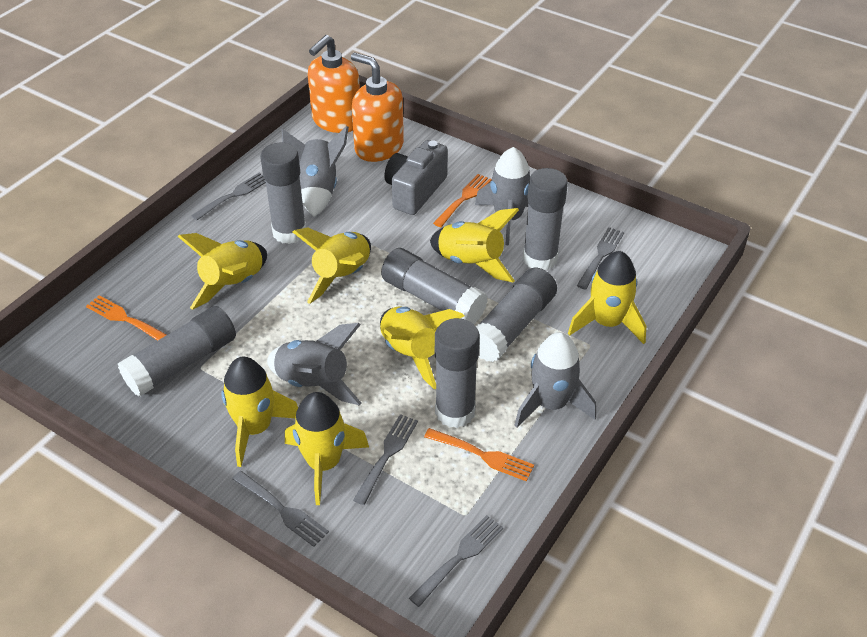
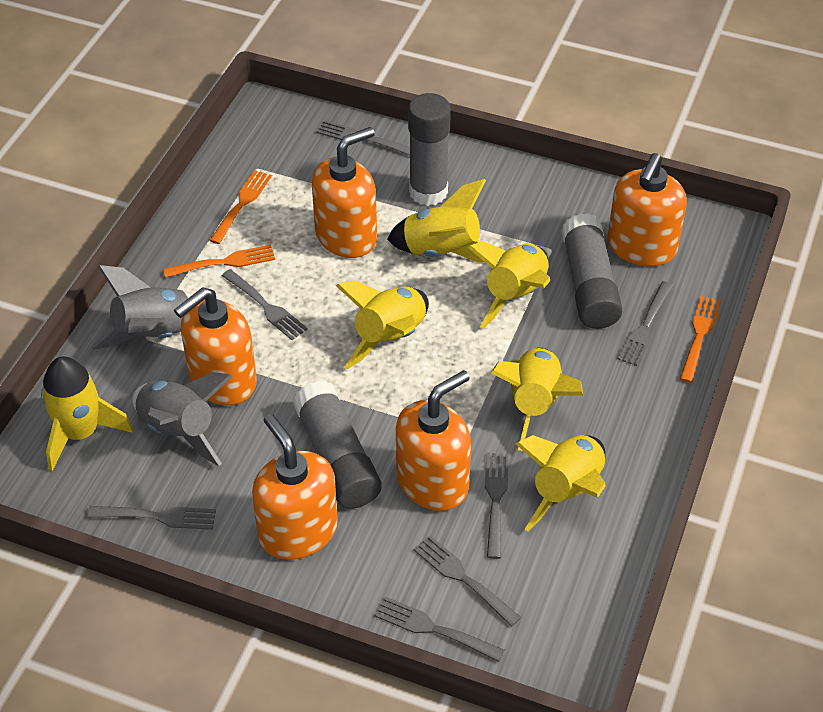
grey camera: 1 -> 0
grey fork: 5 -> 7
grey glue stick: 6 -> 3
grey rocket: 4 -> 2
orange soap dispenser: 2 -> 5
yellow rocket: 7 -> 6

